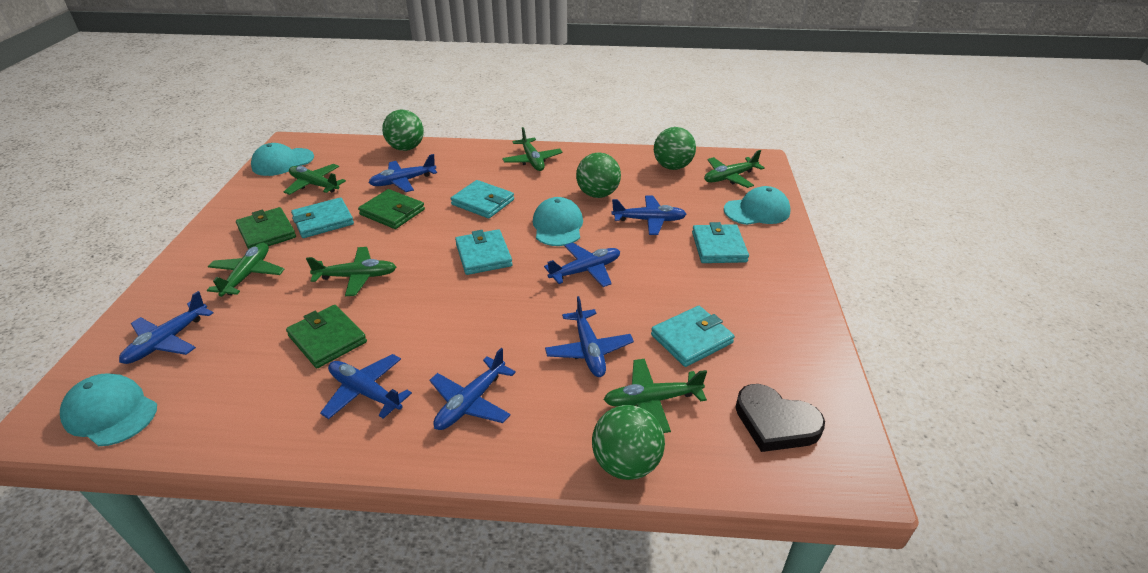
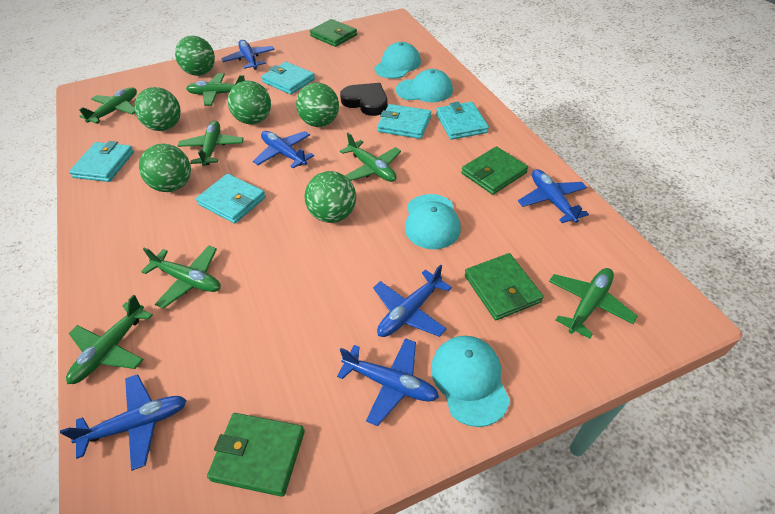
blue plane: 7 -> 6
green ball: 4 -> 6
green plane: 6 -> 7
green wallet: 3 -> 4

